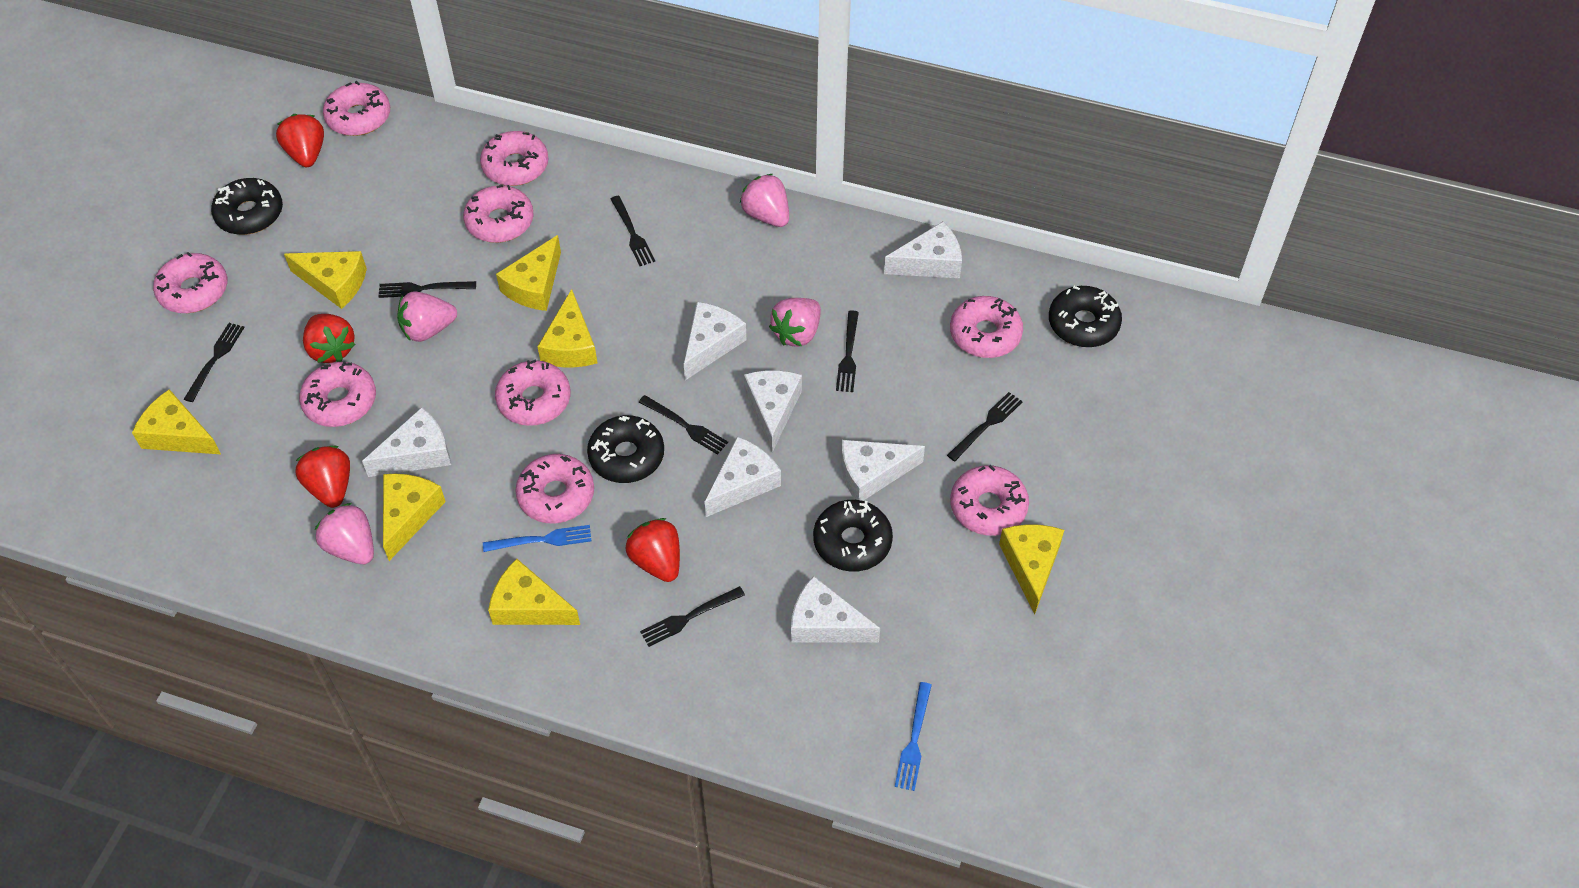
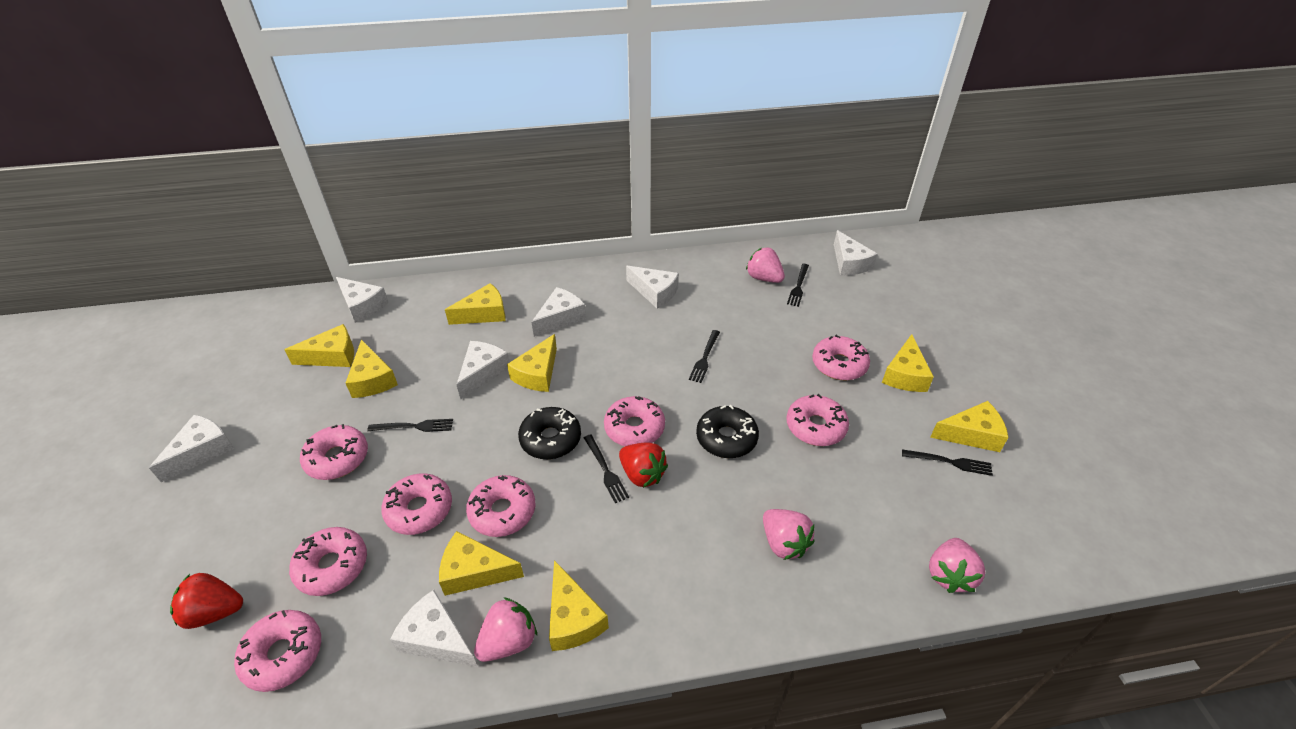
black donut: 4 -> 2
black fork: 7 -> 5
blue fork: 2 -> 0
pink donut: 9 -> 8
red strawberry: 4 -> 2
yellow cheese: 7 -> 8

